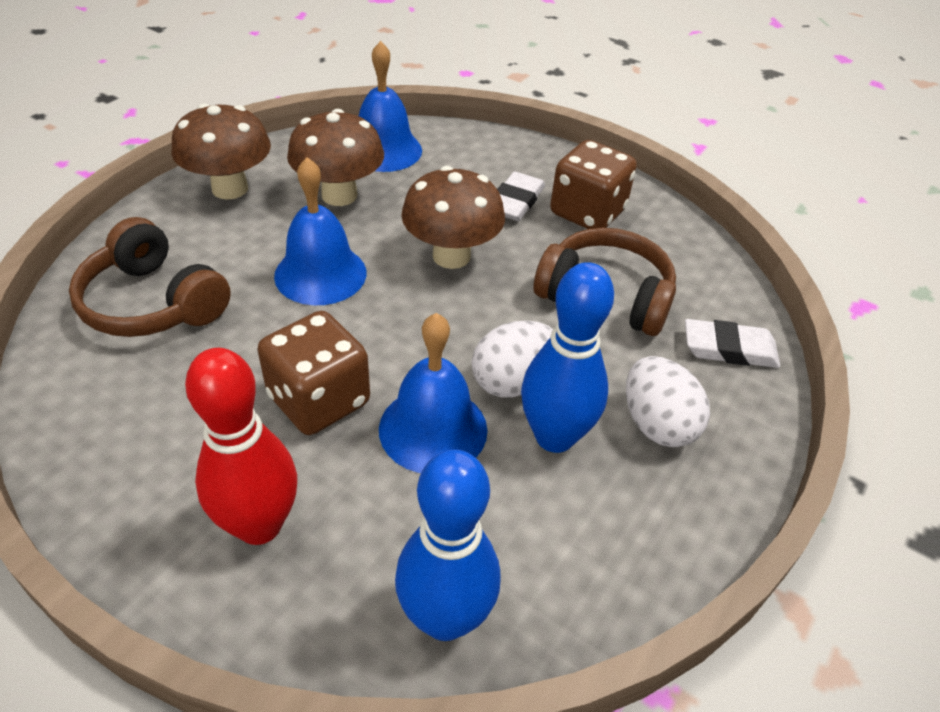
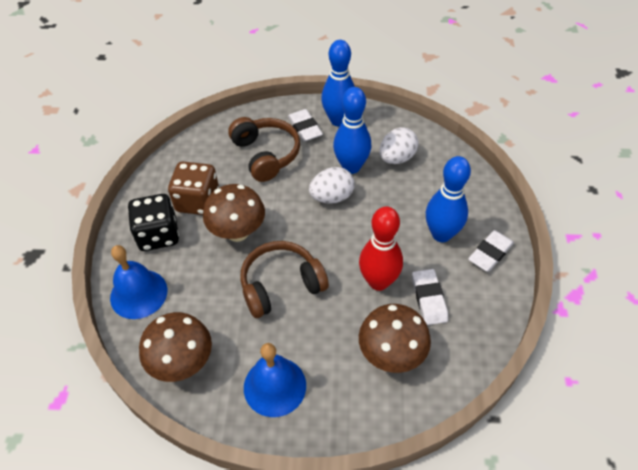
black dice: 0 -> 1
blue bell: 3 -> 2
blue bowling pin: 2 -> 3
brown dice: 2 -> 1
white eraser: 2 -> 3

